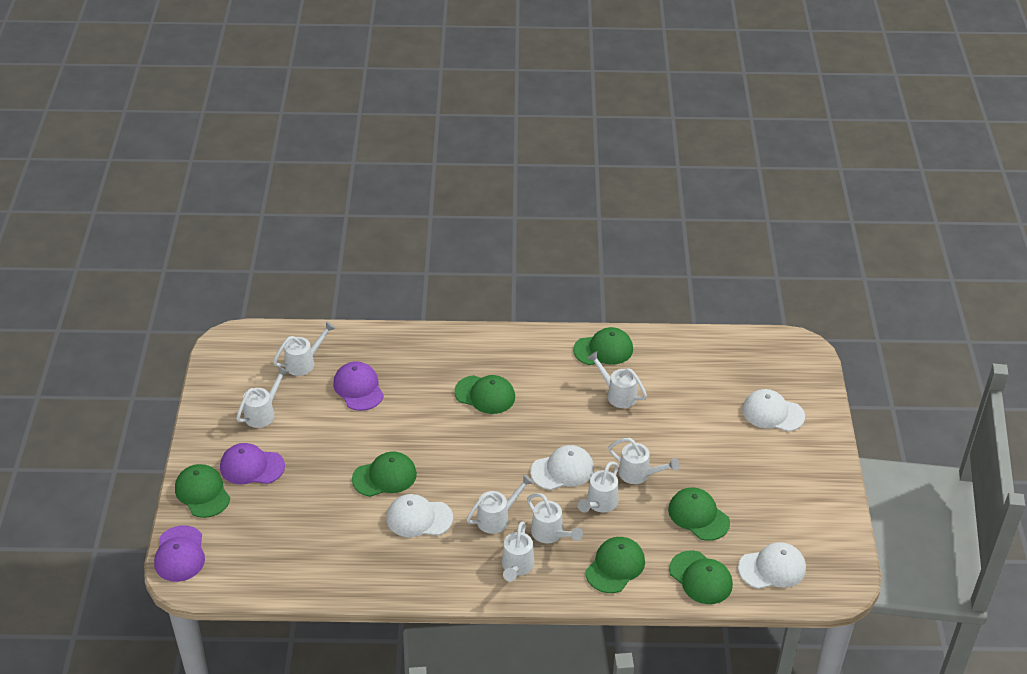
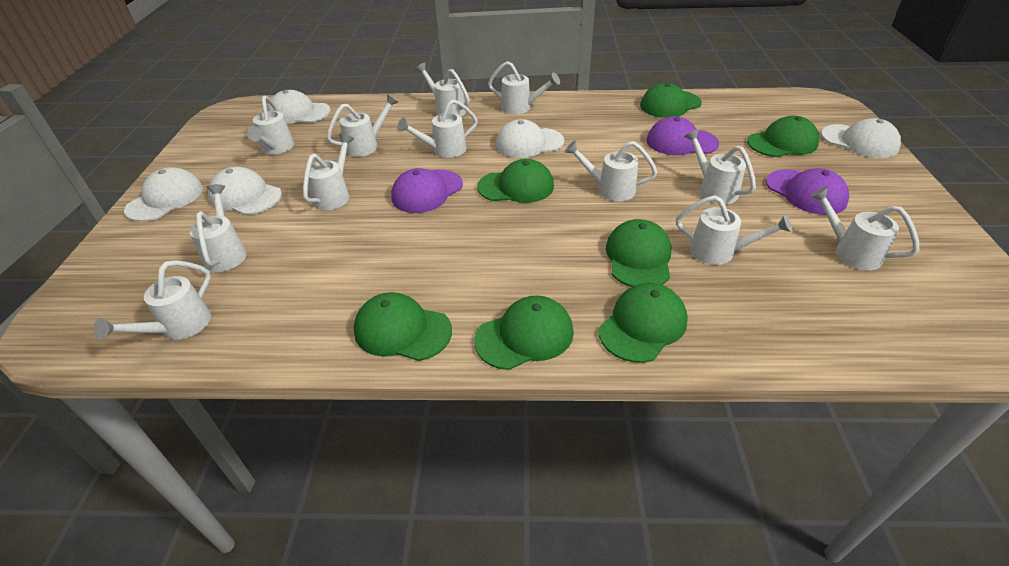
white cap: 4 -> 5
white watering can: 8 -> 12

